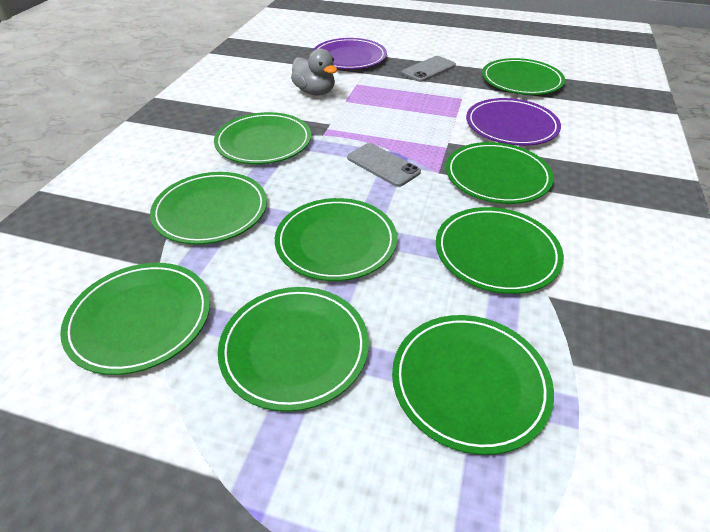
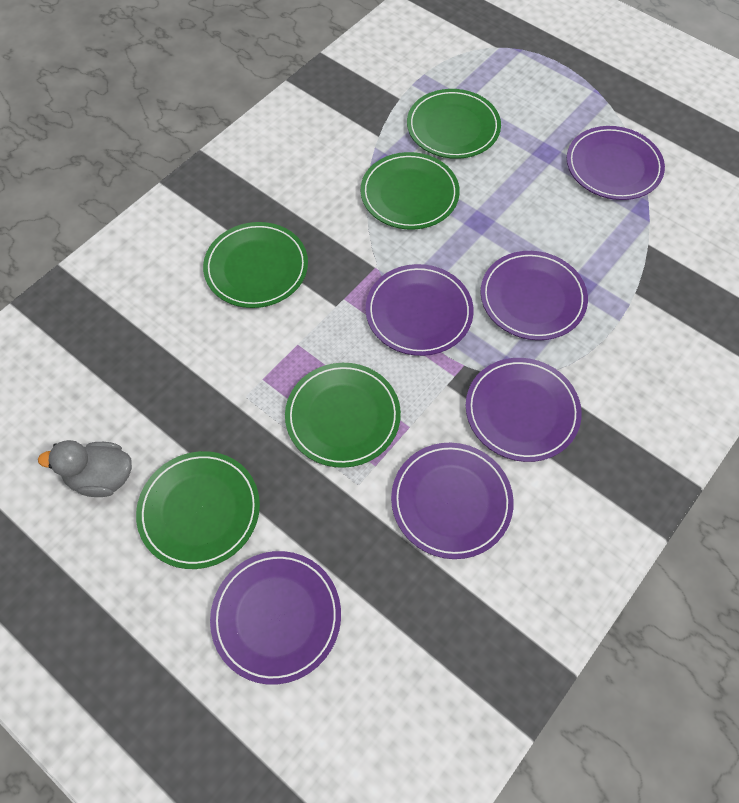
green plate: 9 -> 5
grey phone: 2 -> 0
purple plate: 2 -> 6

